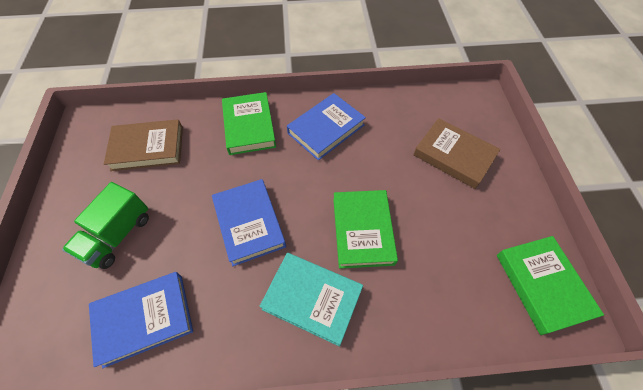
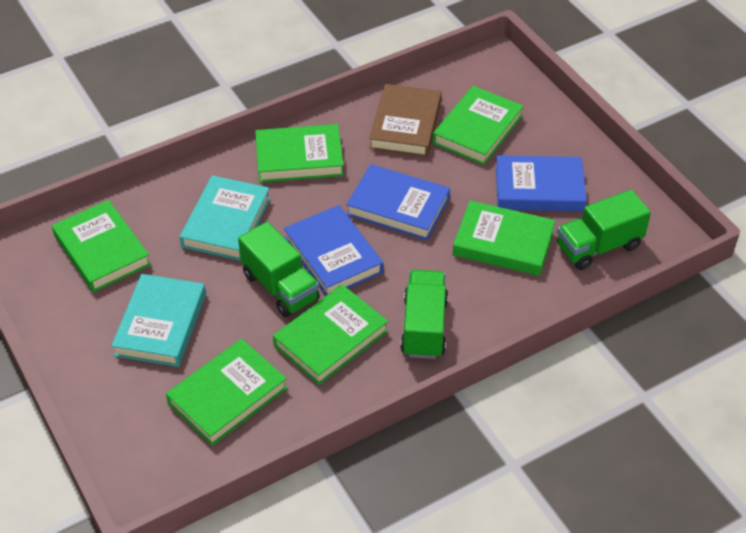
brown book: 2 -> 1
green book: 3 -> 6
green truck: 1 -> 3
turquoise book: 1 -> 2

